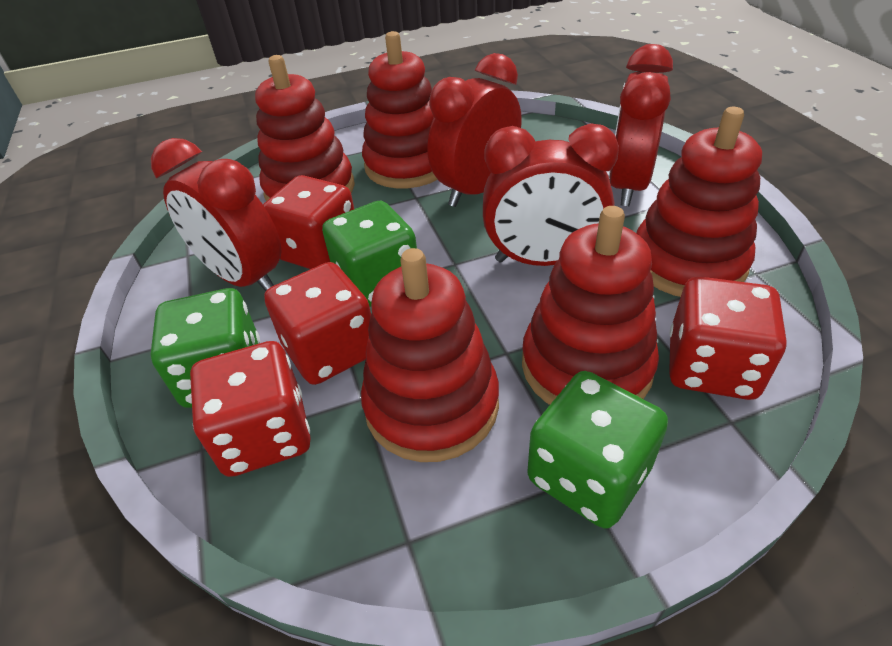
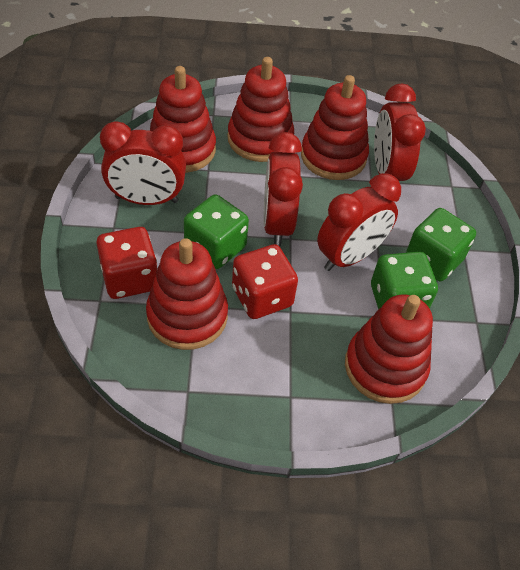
red dice: 4 -> 2

